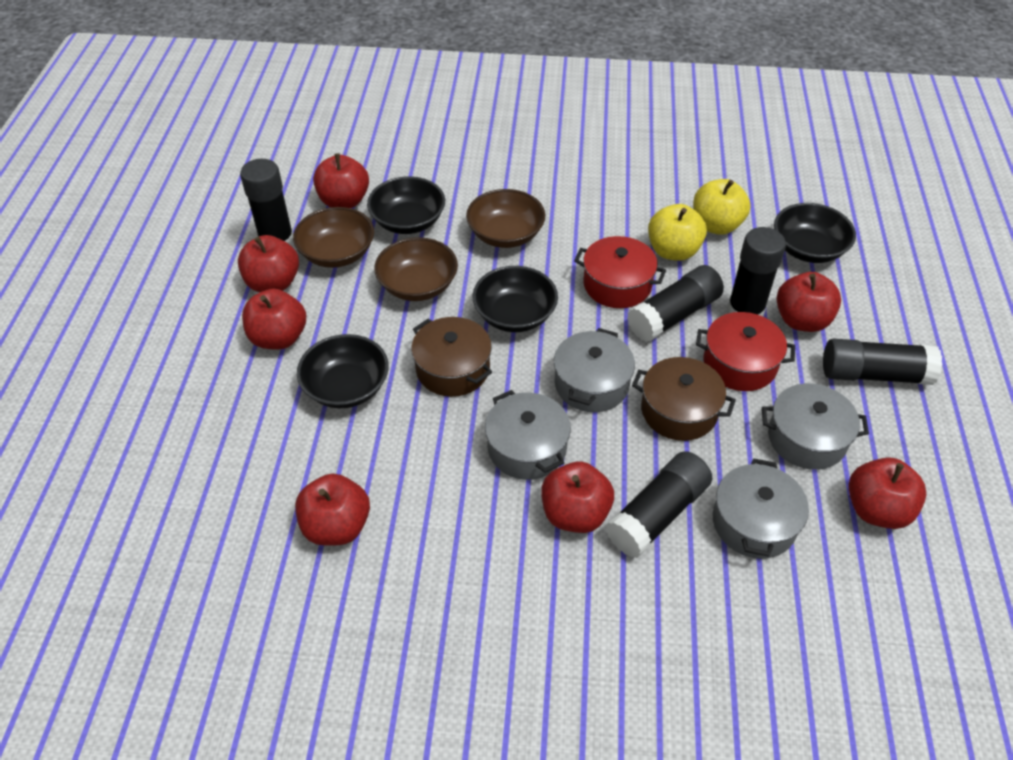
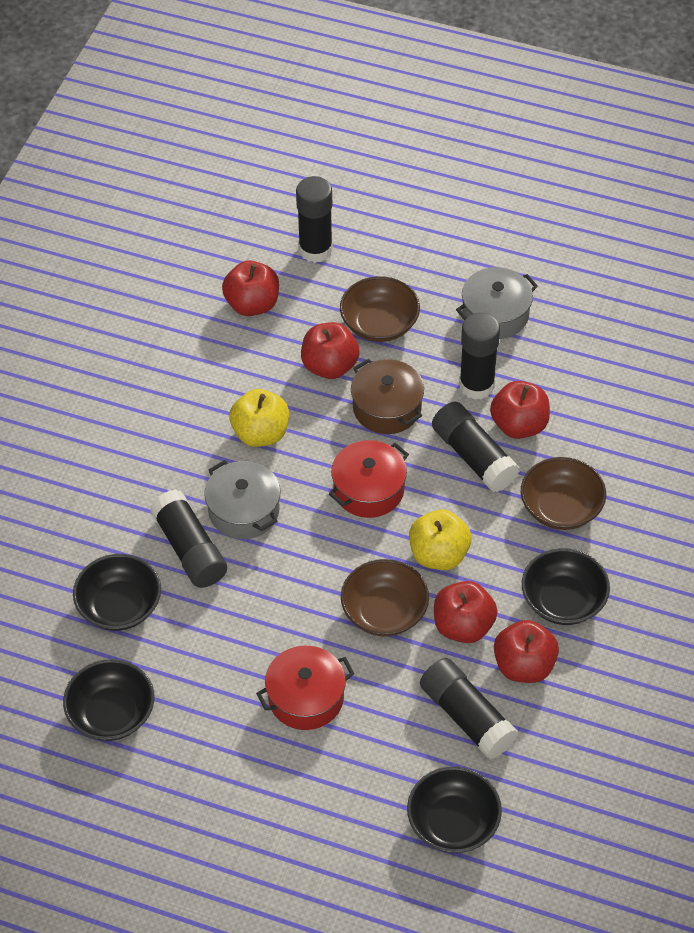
brown pot: 2 -> 1
grey pot: 4 -> 2
red apple: 7 -> 5

